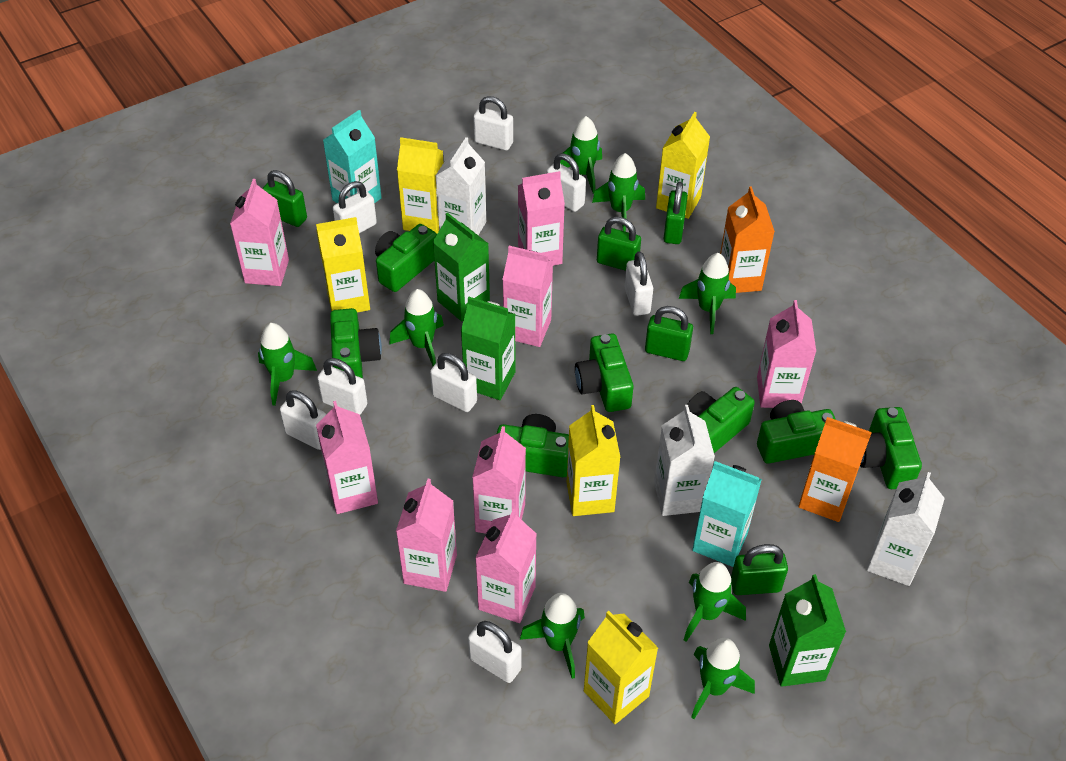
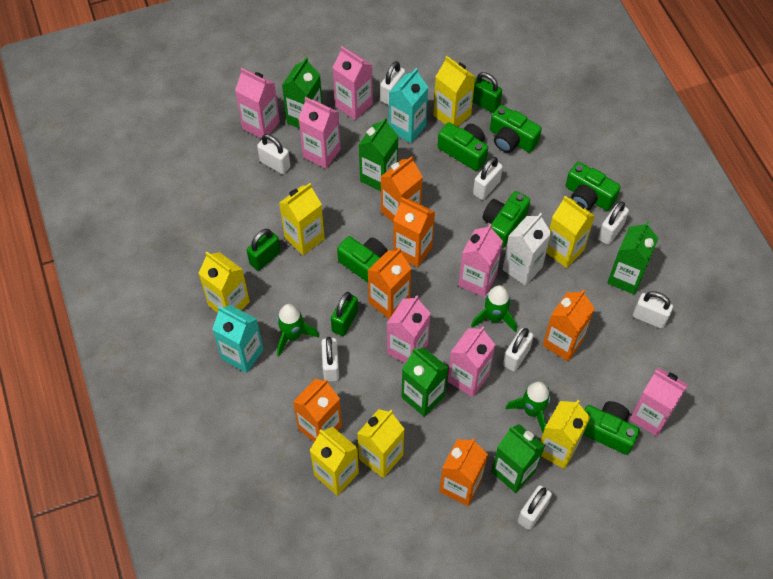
green camera: 7 -> 6
green carton: 3 -> 5
green padlock: 5 -> 3
green rocket: 8 -> 3
orange carton: 2 -> 6
pink carton: 8 -> 7
white carton: 3 -> 1
yellow carton: 5 -> 7

